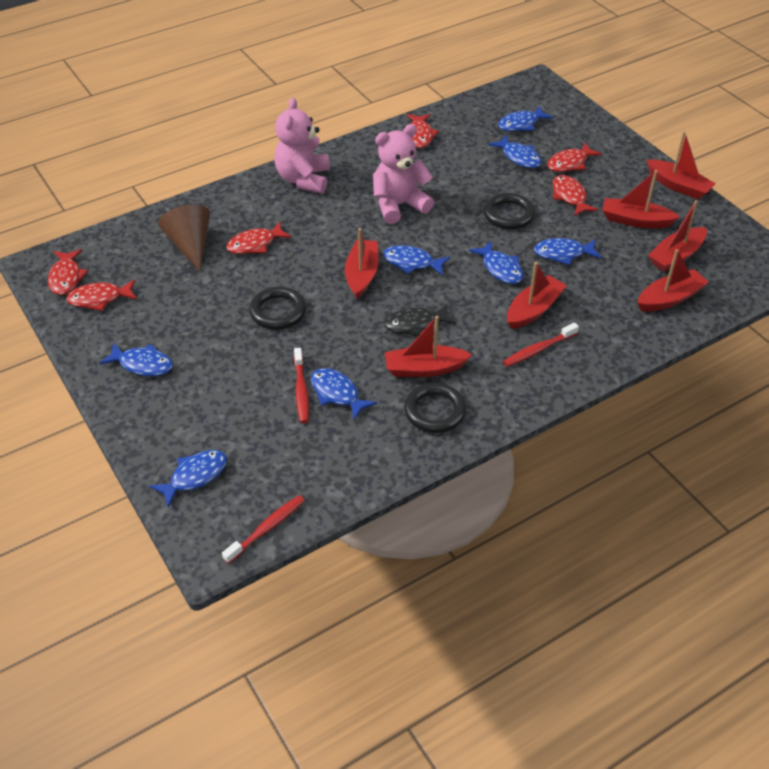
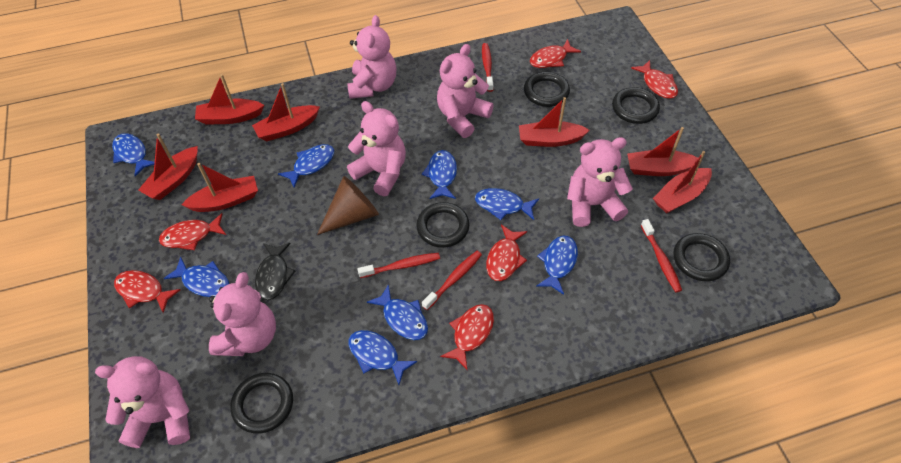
black ring: 3 -> 5
pink teddy bear: 2 -> 6
red toothbrush: 3 -> 4

